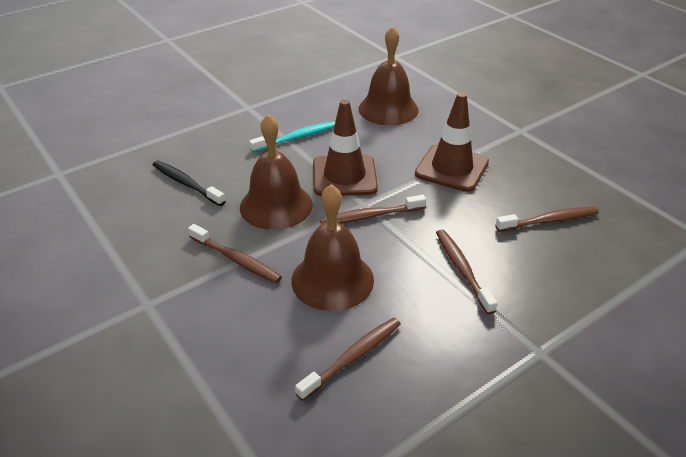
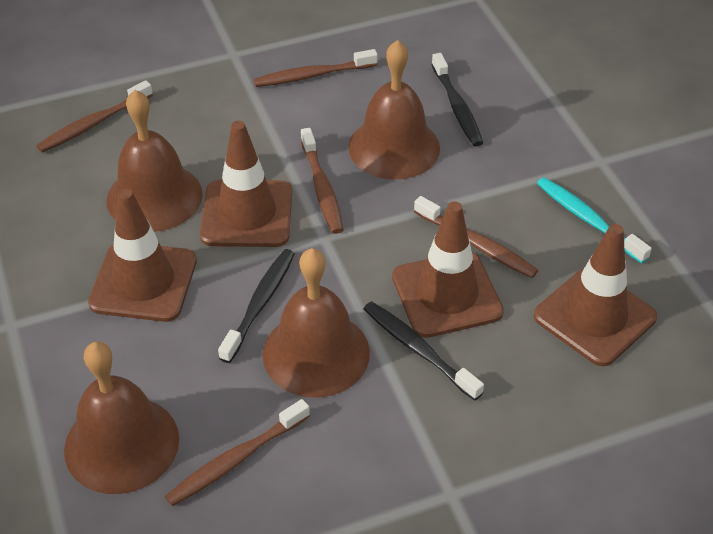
black toothbrush: 1 -> 3
brown bell: 3 -> 4
brown traffic cone: 2 -> 4

